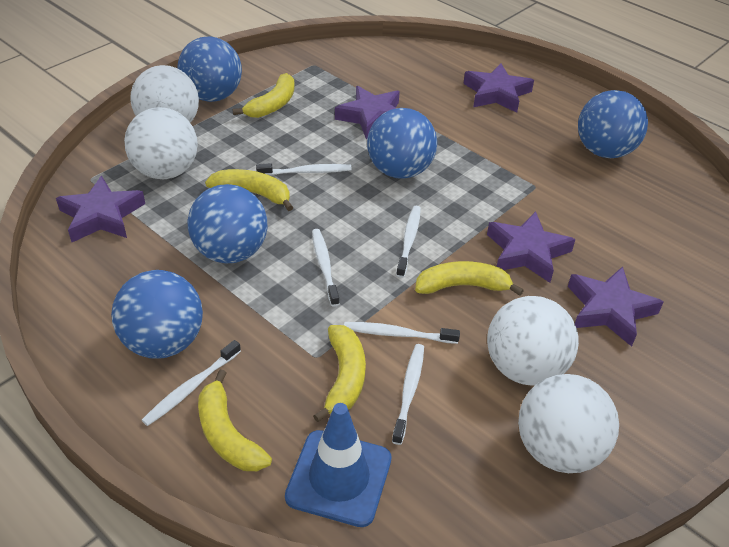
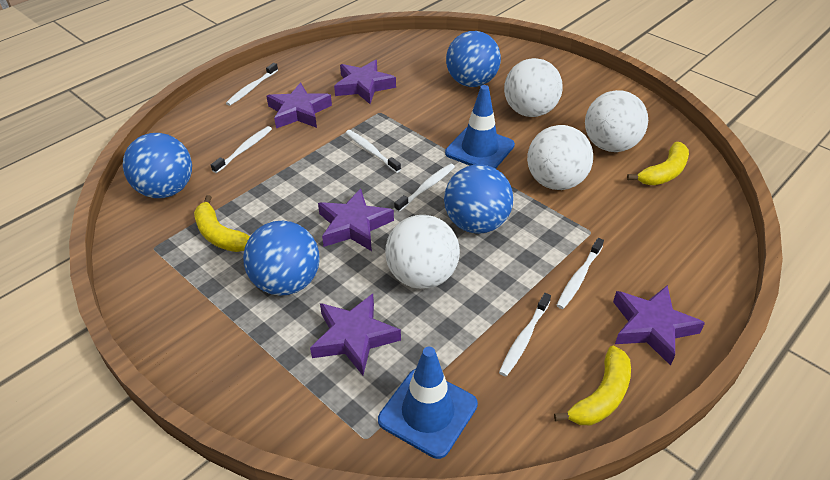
blue ball: 5 -> 4
blue traffic cone: 1 -> 2
yellow banana: 5 -> 3

